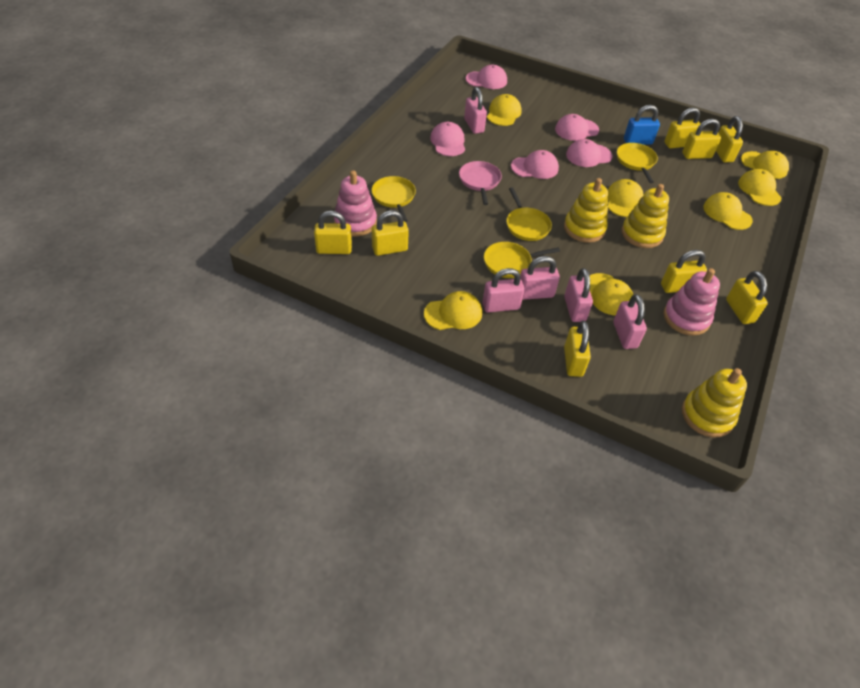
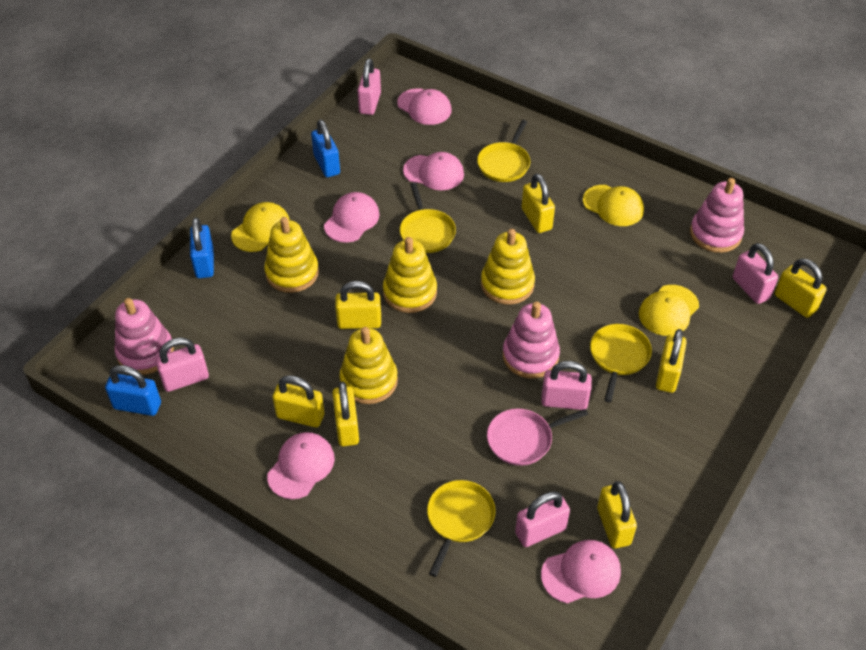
blue padlock: 1 -> 3
pink stacking toy: 2 -> 3
yellow cap: 7 -> 3
yellow padlock: 8 -> 7
yellow stacking toy: 3 -> 4

